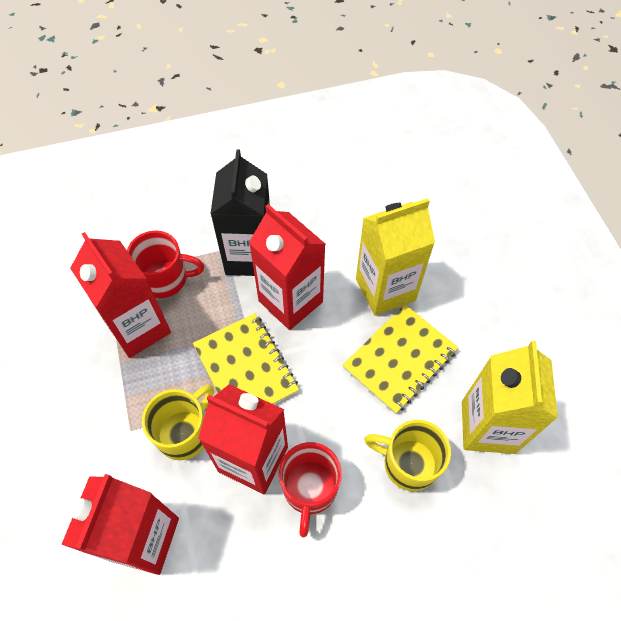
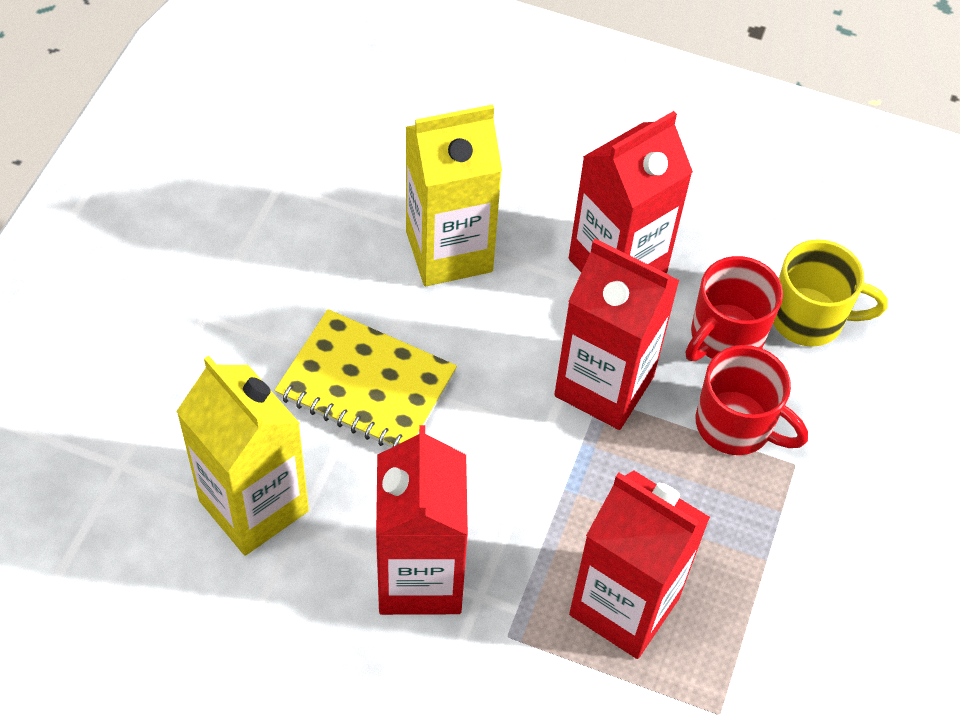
black carton: 1 -> 0
yellow mug: 2 -> 1
yellow notebook: 2 -> 1

